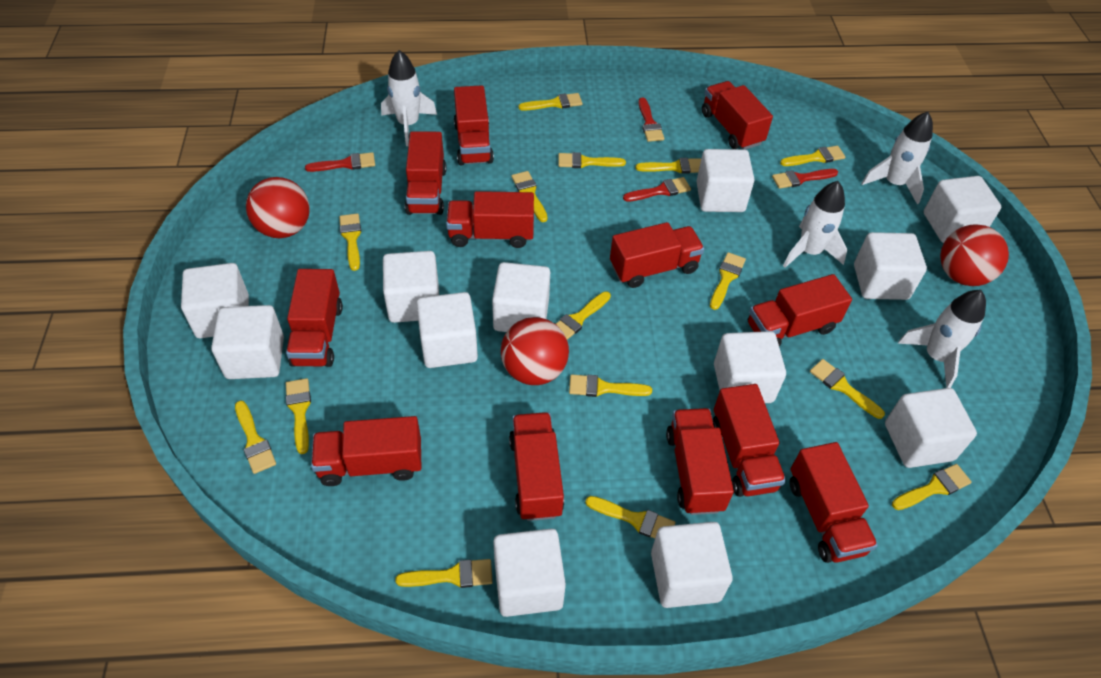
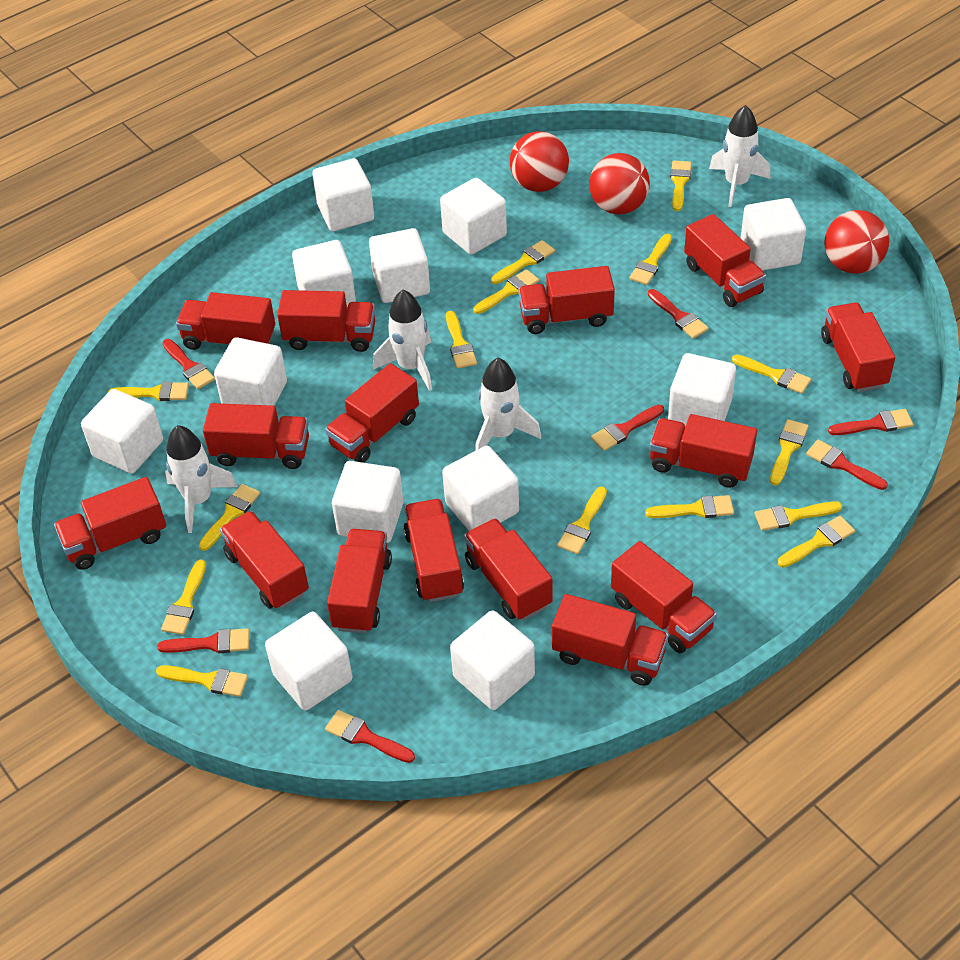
red brush: 4 -> 7
red truck: 12 -> 15

